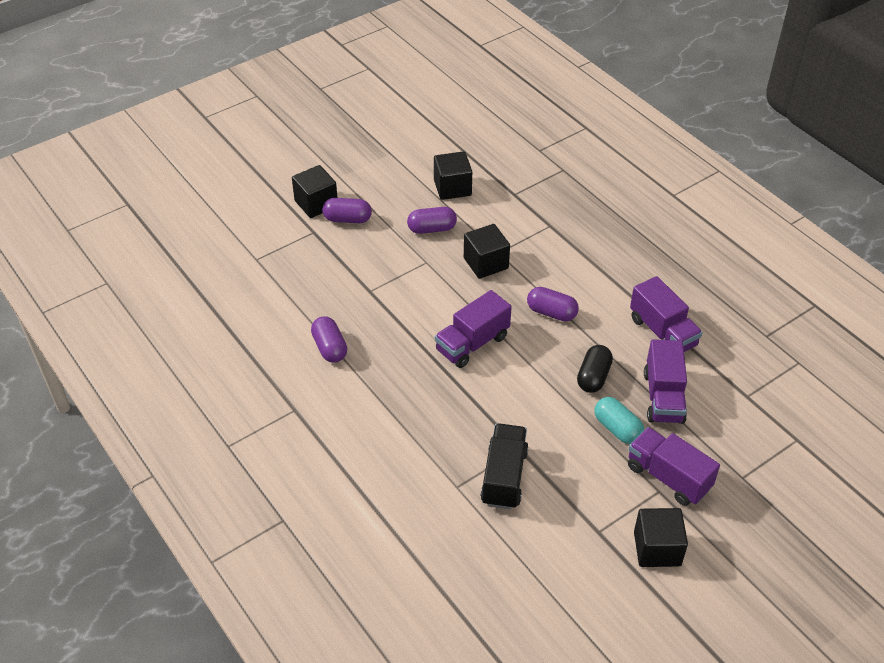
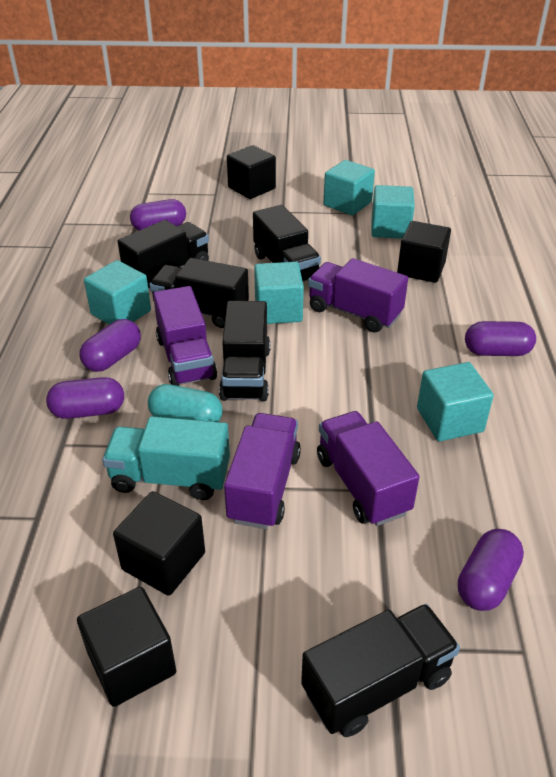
black capsule: 1 -> 0
black truck: 1 -> 5
purple capsule: 4 -> 5
turquoise cube: 0 -> 5
turquoise truck: 0 -> 1

